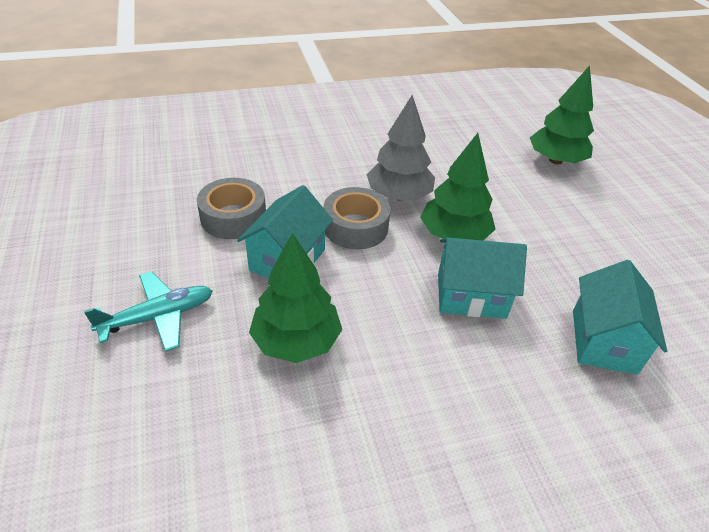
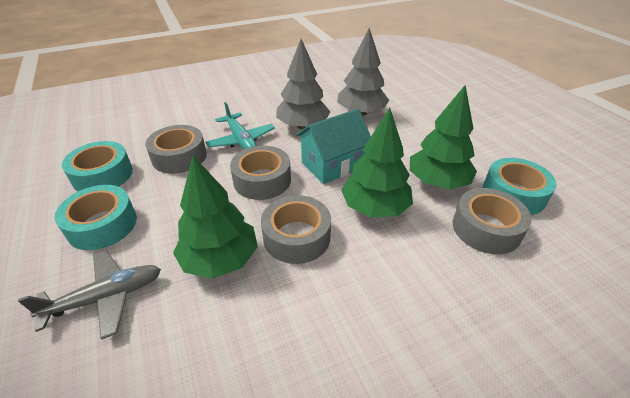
grey plane: 0 -> 1
grey tape: 2 -> 4
grey tree: 1 -> 2
turquoise house: 3 -> 1
turquoise tape: 0 -> 3

